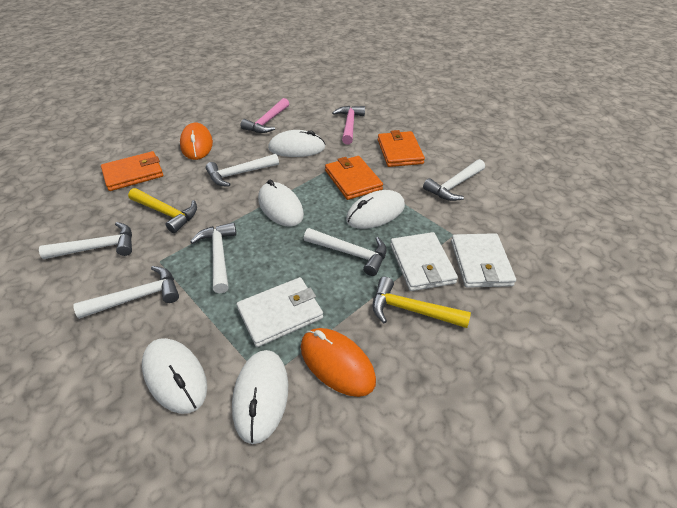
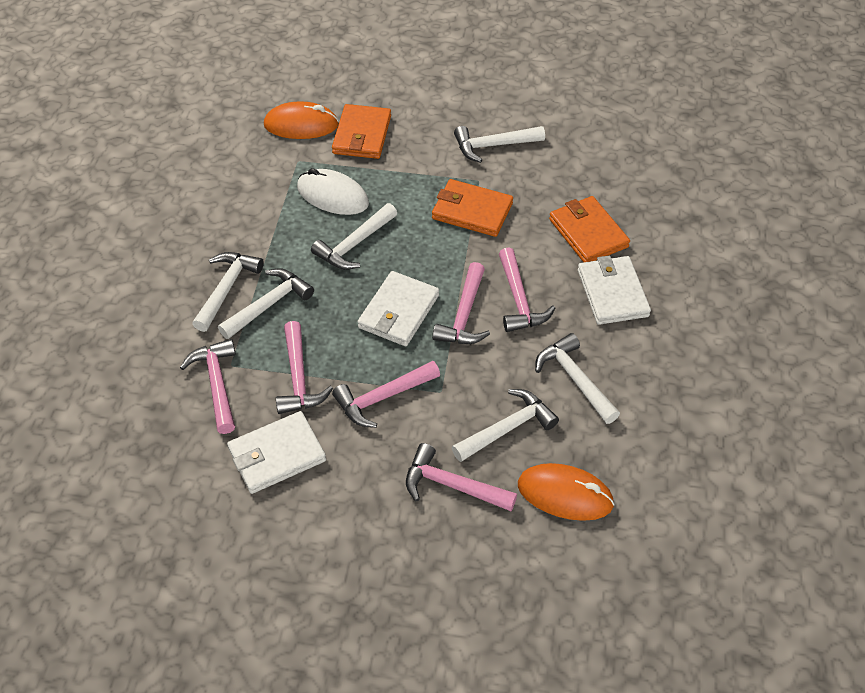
pink hammer: 2 -> 6
white mouse: 5 -> 1
yellow hammer: 2 -> 0

